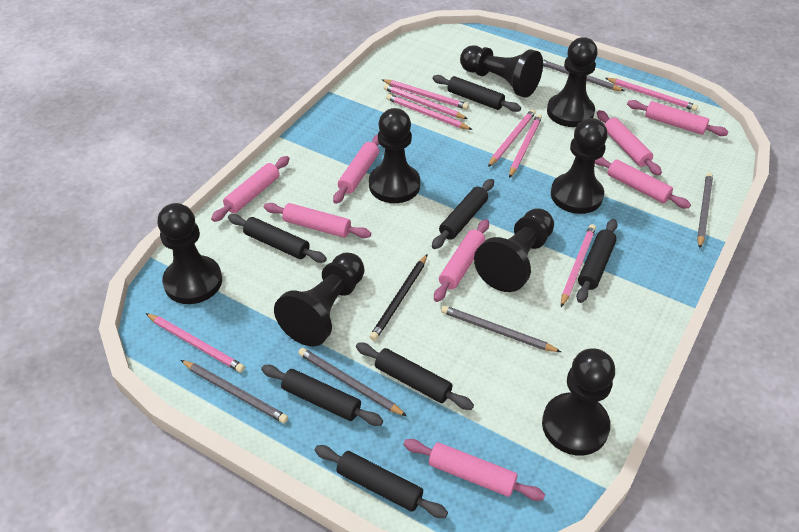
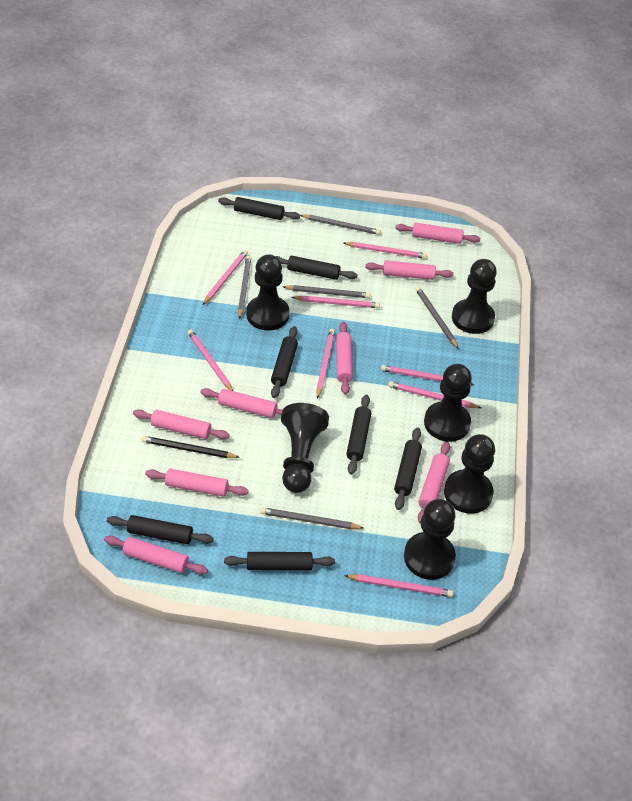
black pawn: 8 -> 6

